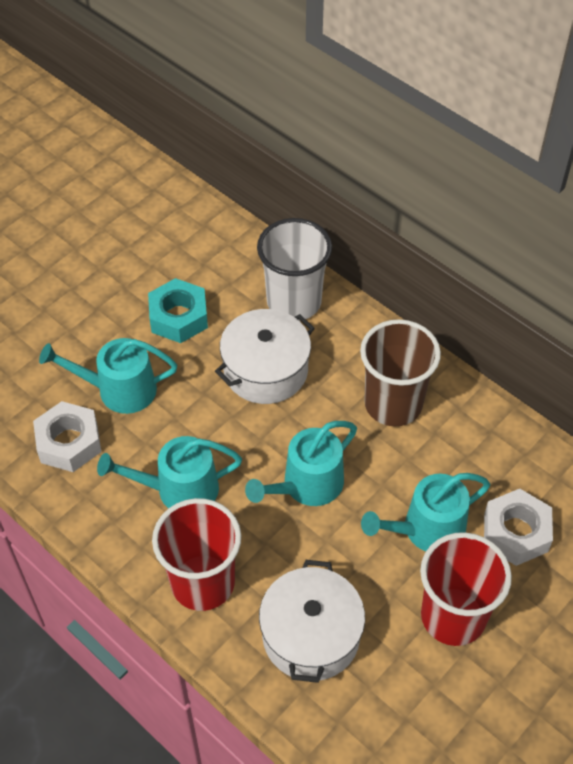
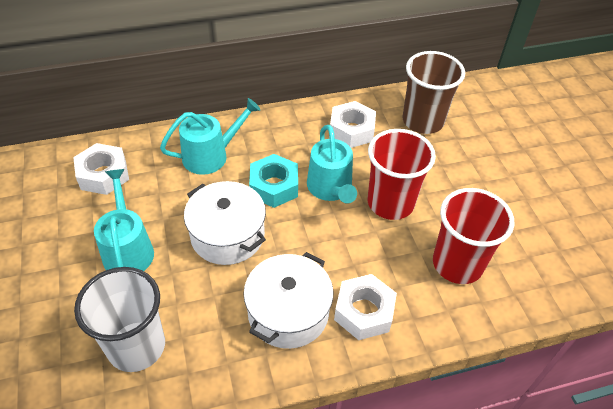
turquoise watering can: 4 -> 3
white nut: 2 -> 3

